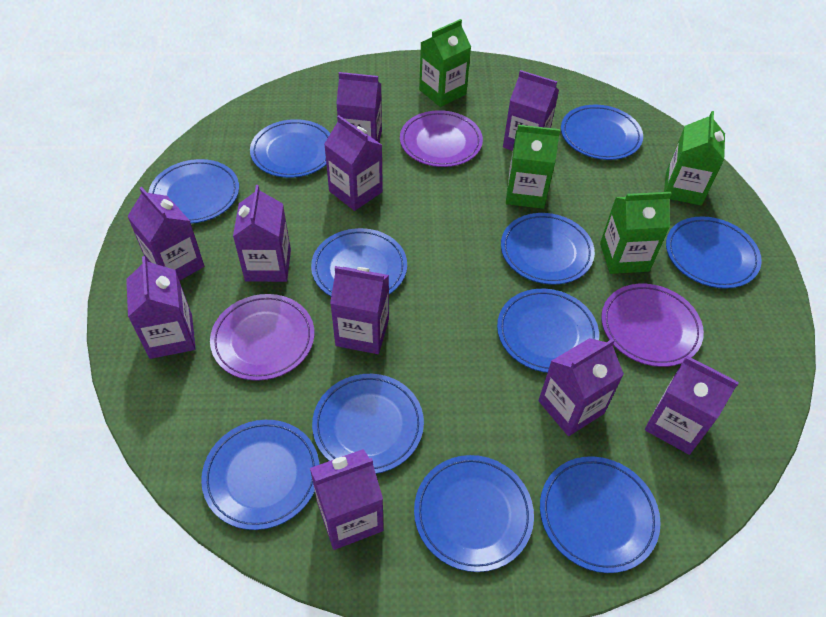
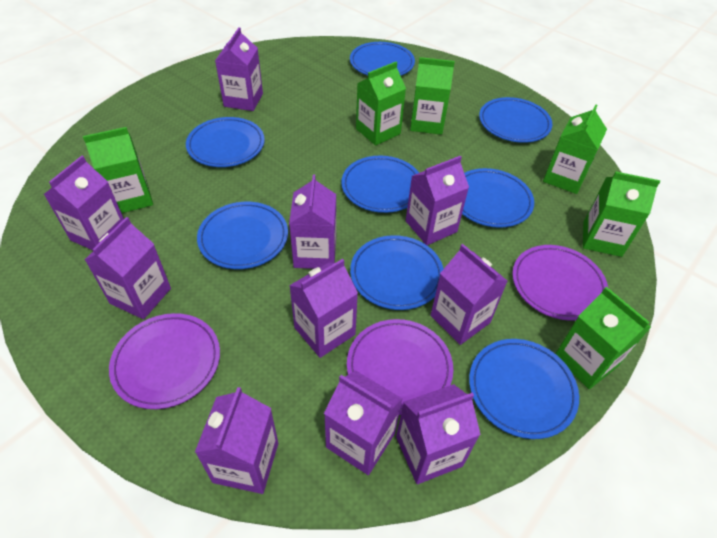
blue plate: 11 -> 8
green carton: 4 -> 6

